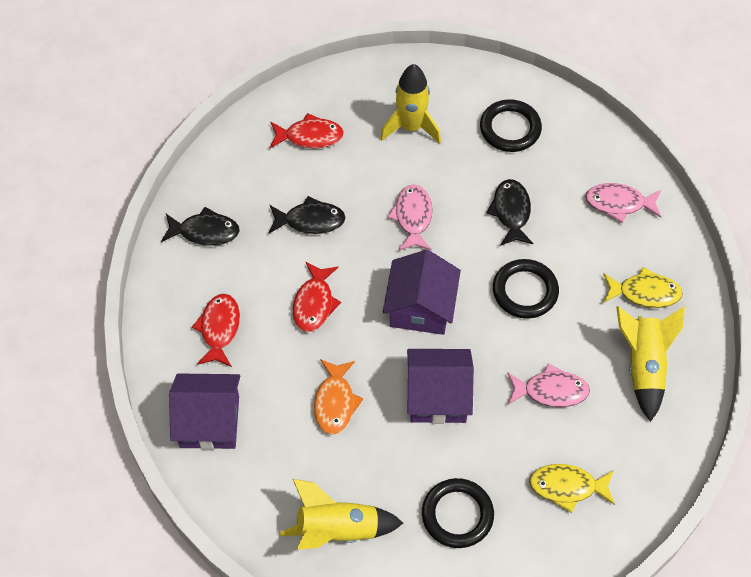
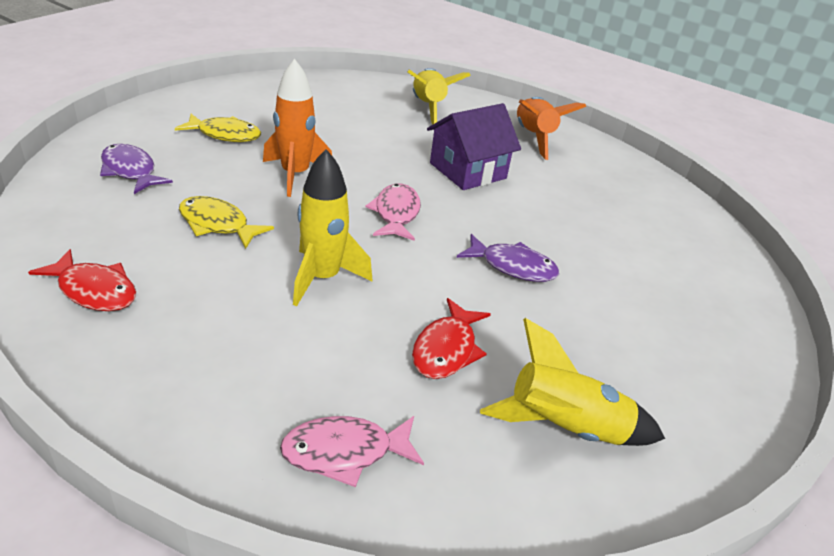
black fish: 3 -> 0
black ring: 3 -> 0
orange fish: 1 -> 0
orange rocket: 0 -> 2
pink fish: 3 -> 2
purple fish: 0 -> 2
purple house: 3 -> 1
red fish: 3 -> 2

